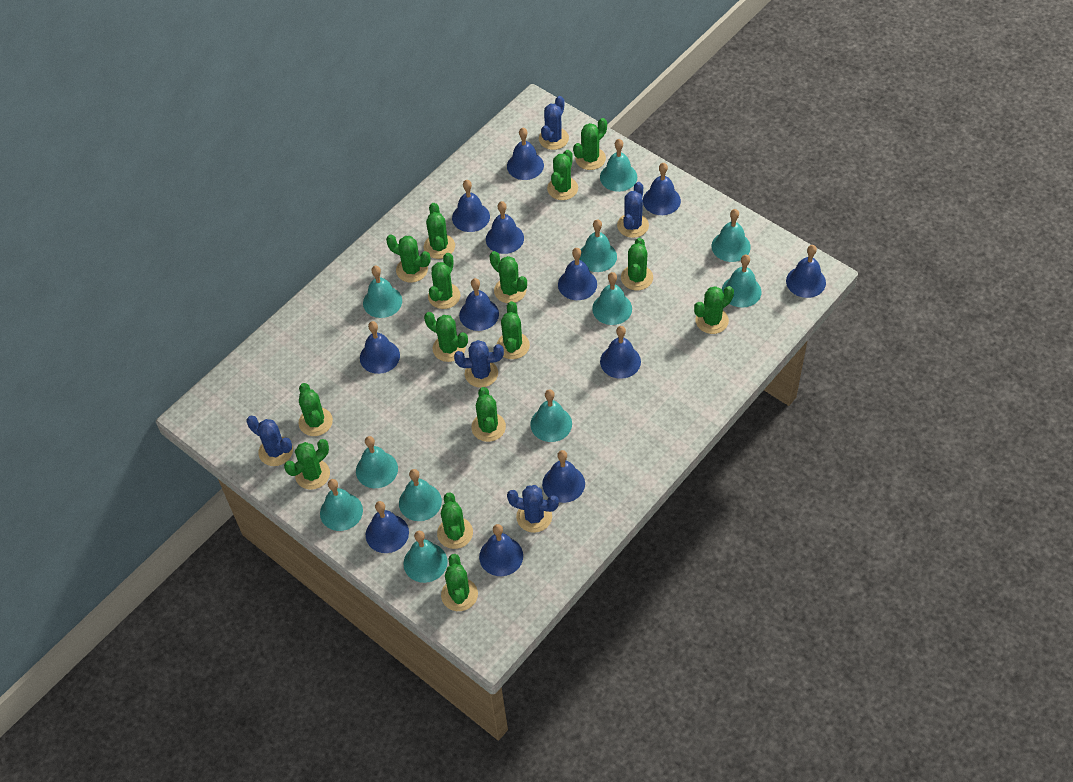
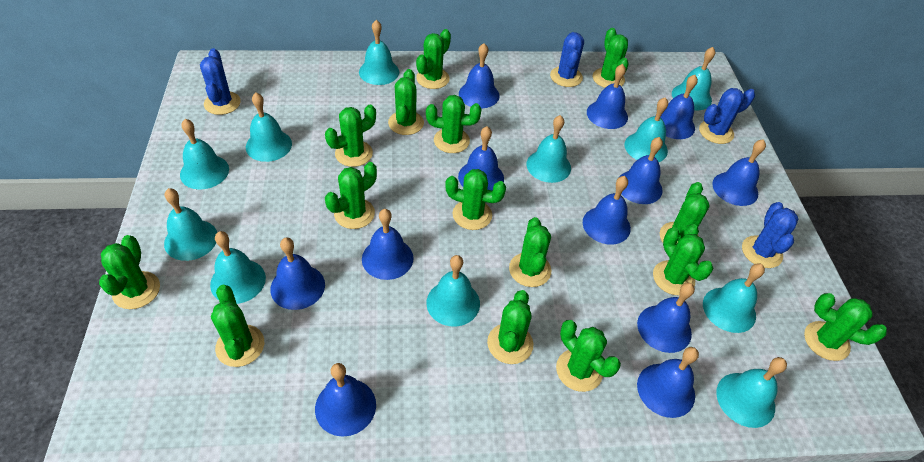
blue cactus: 5 -> 4

